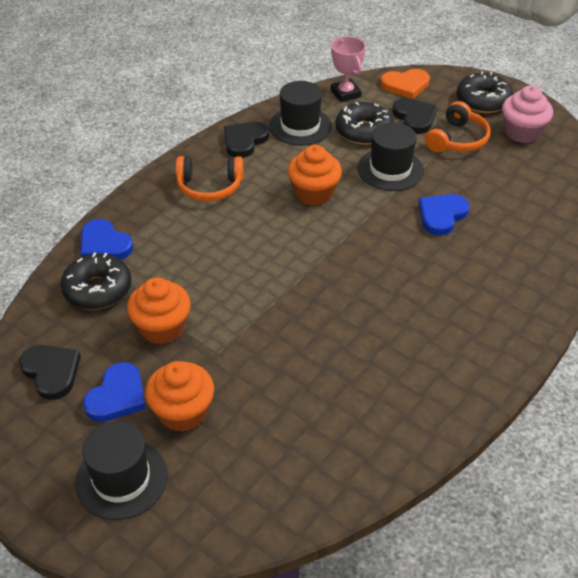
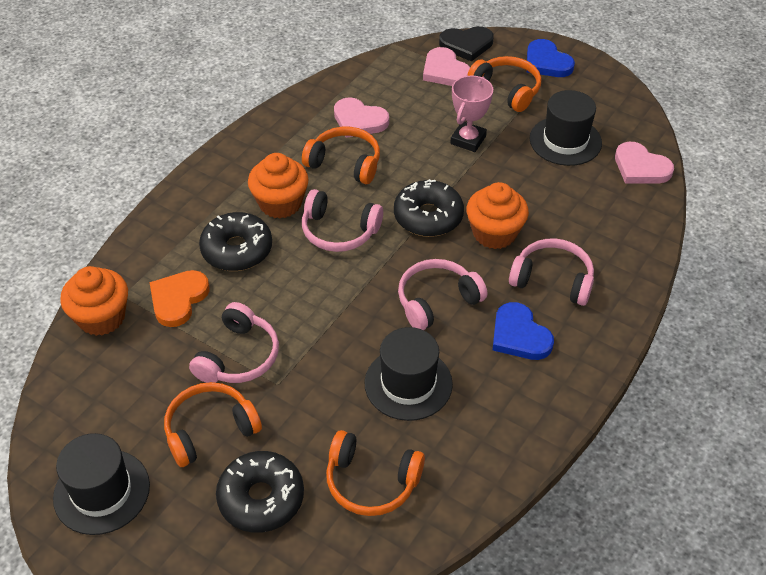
black heart: 3 -> 1
blue heart: 3 -> 2
orange headphones: 2 -> 4
pink cupcake: 1 -> 0
pink headphones: 0 -> 4
pink heart: 0 -> 3

